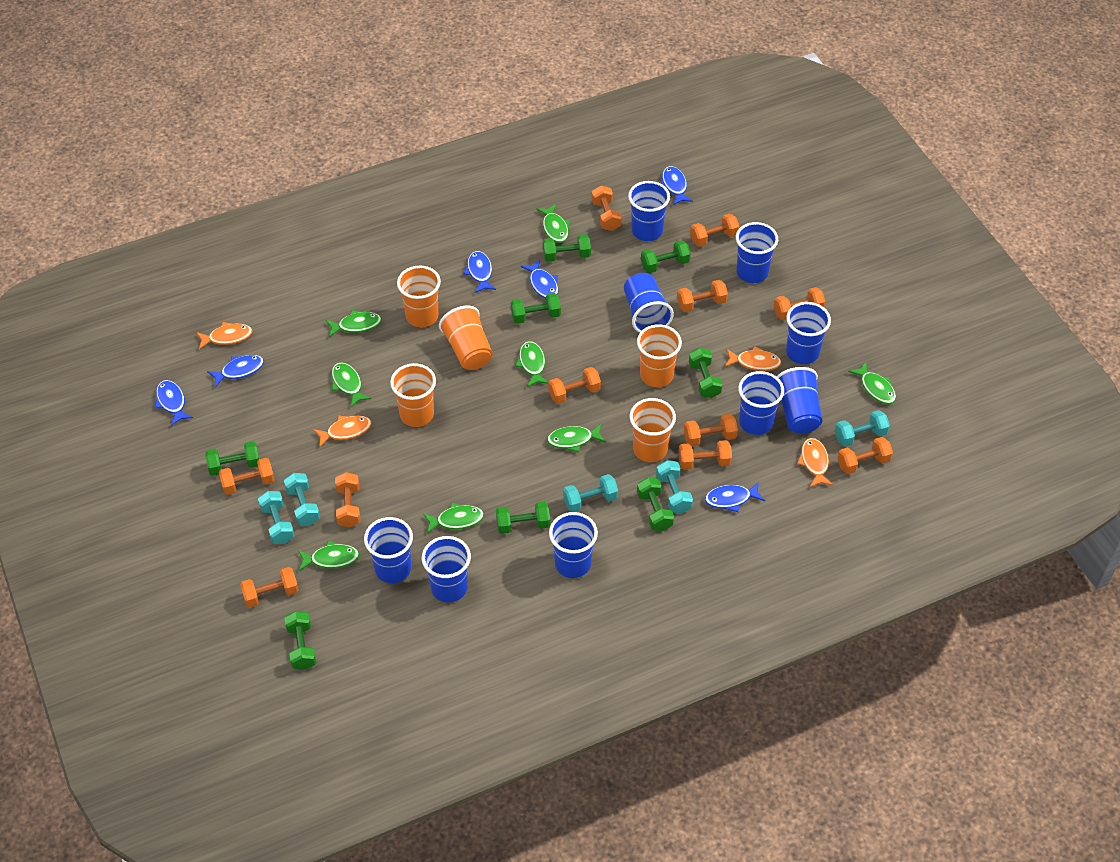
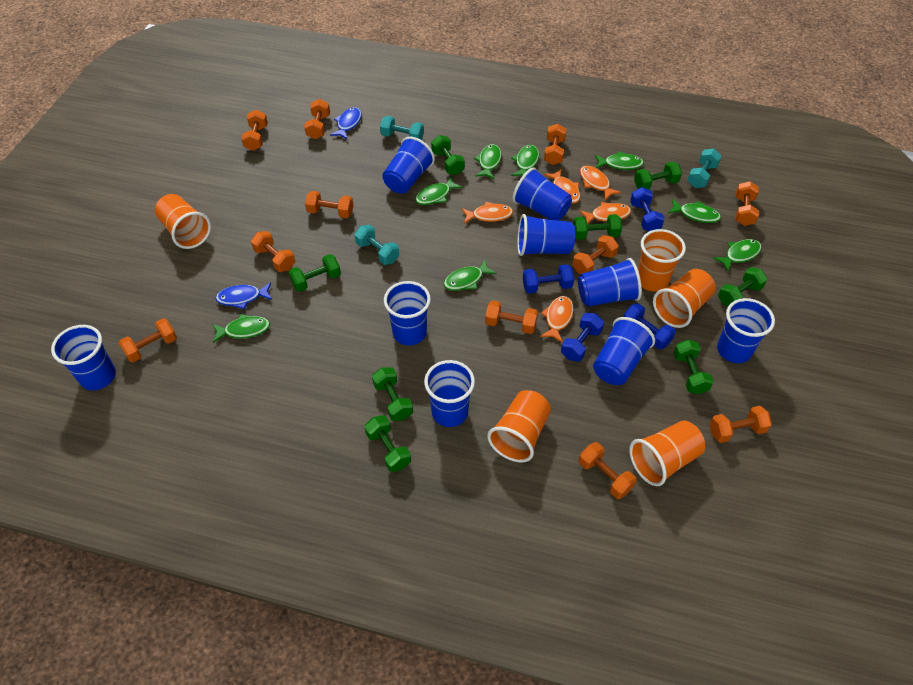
blue dumbbell: 0 -> 4
blue fish: 6 -> 2
orange fish: 4 -> 5
turquoise dumbbell: 5 -> 3

